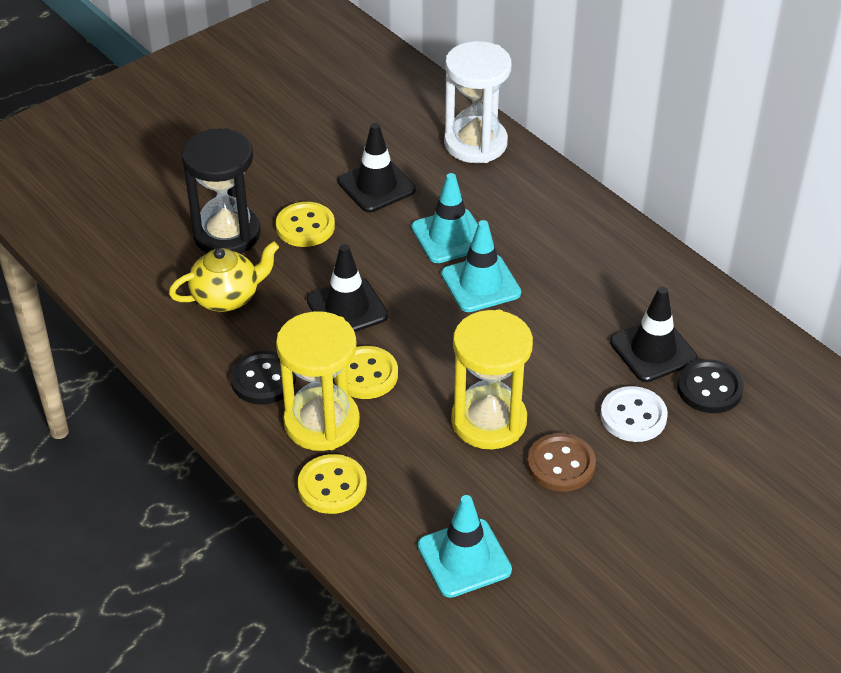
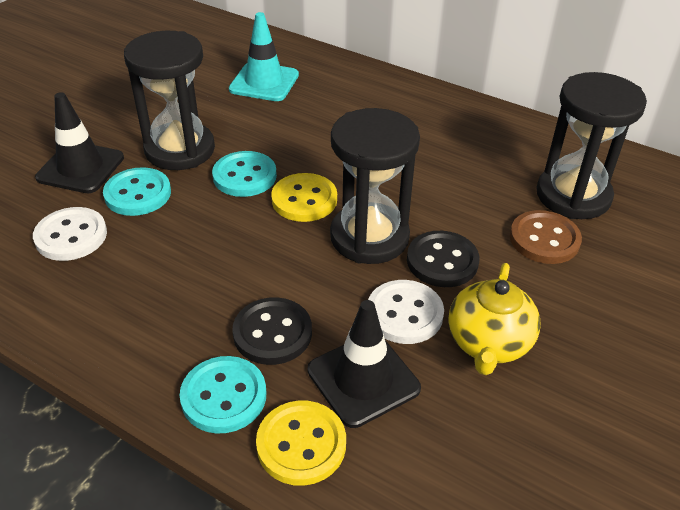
black hourglass: 1 -> 3
black traffic cone: 3 -> 2
turquoise button: 0 -> 3
turquoise traffic cone: 3 -> 1
white button: 1 -> 2
white hourglass: 1 -> 0
yellow button: 3 -> 2
yellow hourglass: 2 -> 0

